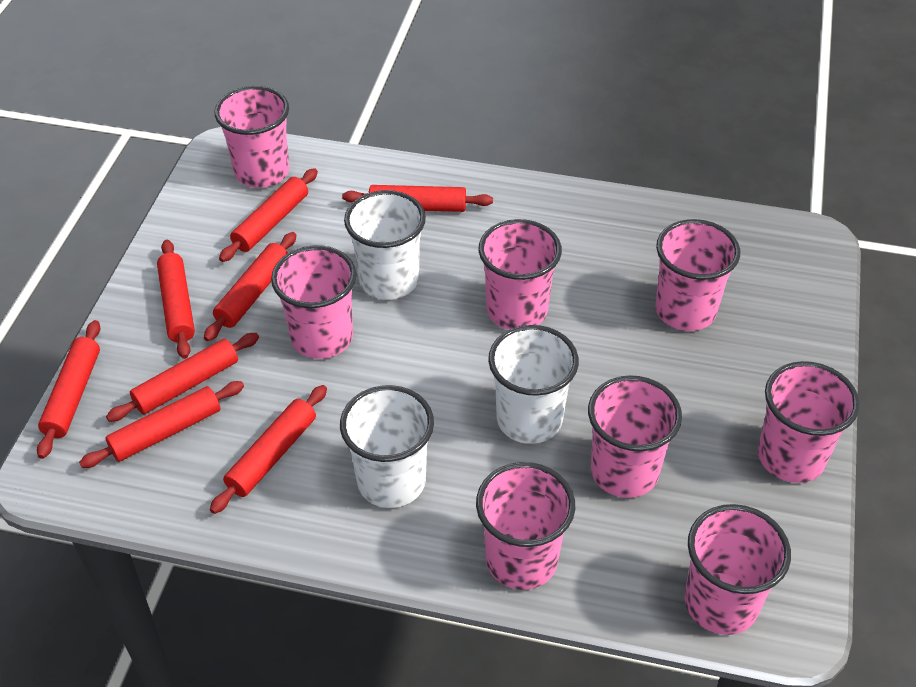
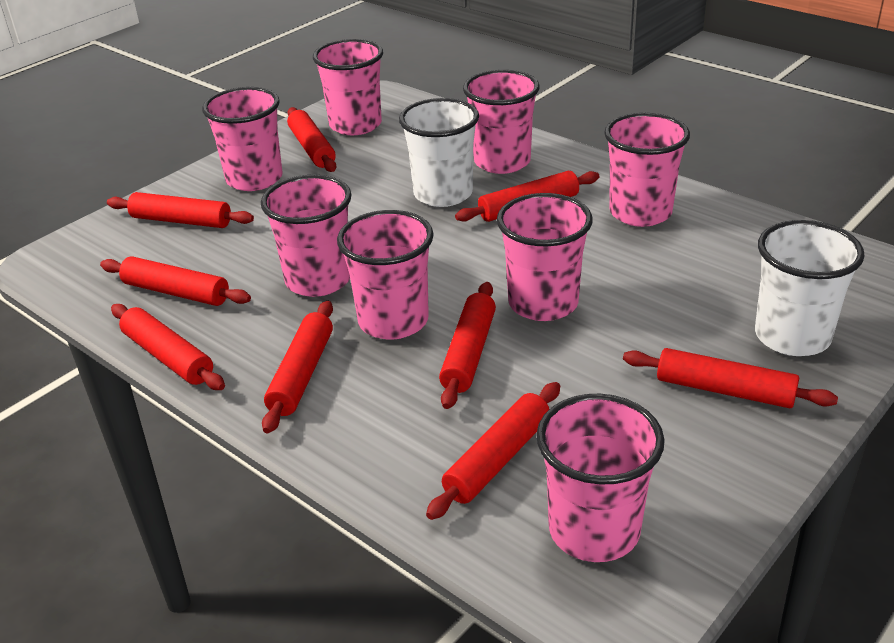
red rolling pin: 8 -> 9
white cup: 3 -> 2

